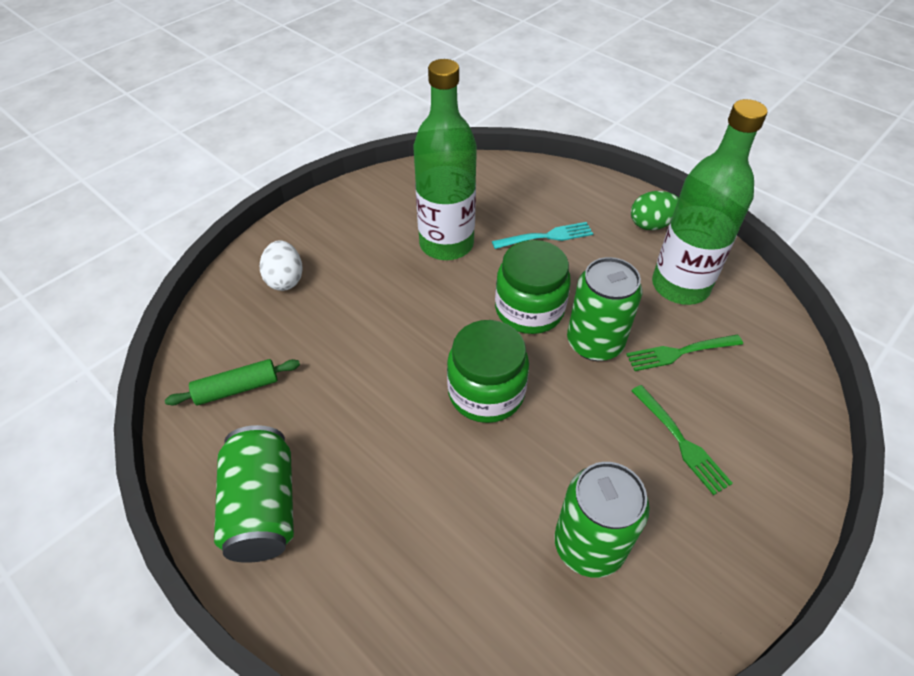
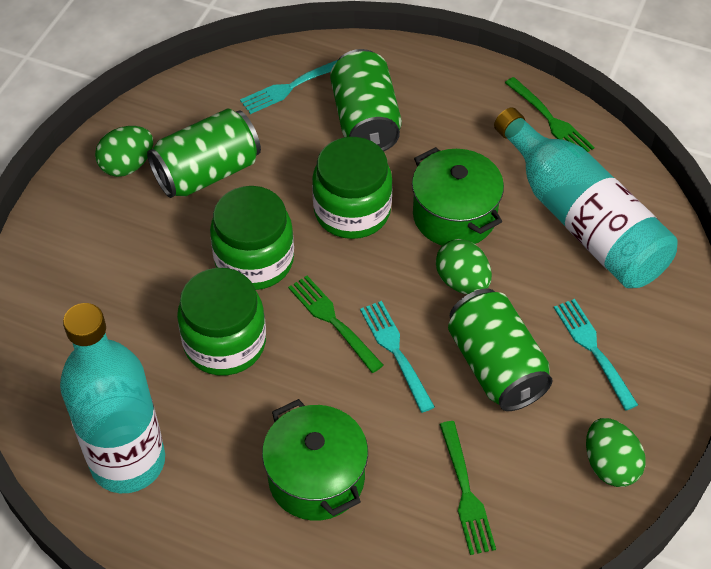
green bottle: 2 -> 0
green egg: 1 -> 3
green fork: 2 -> 3
green jar: 2 -> 3
green pot: 0 -> 2
green rolling pin: 1 -> 0
turquoise bottle: 0 -> 2
turquoise fork: 1 -> 3
white egg: 1 -> 0

